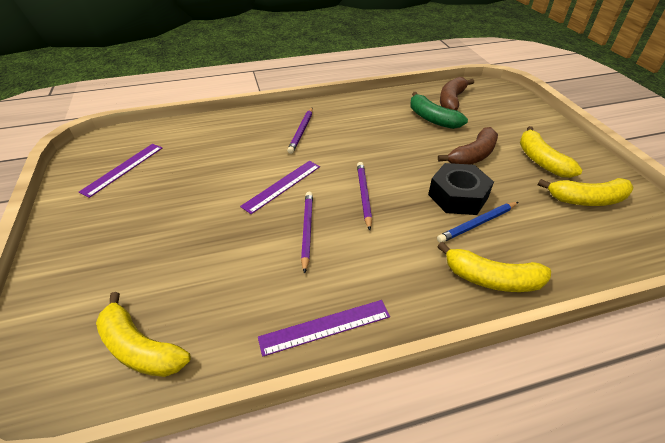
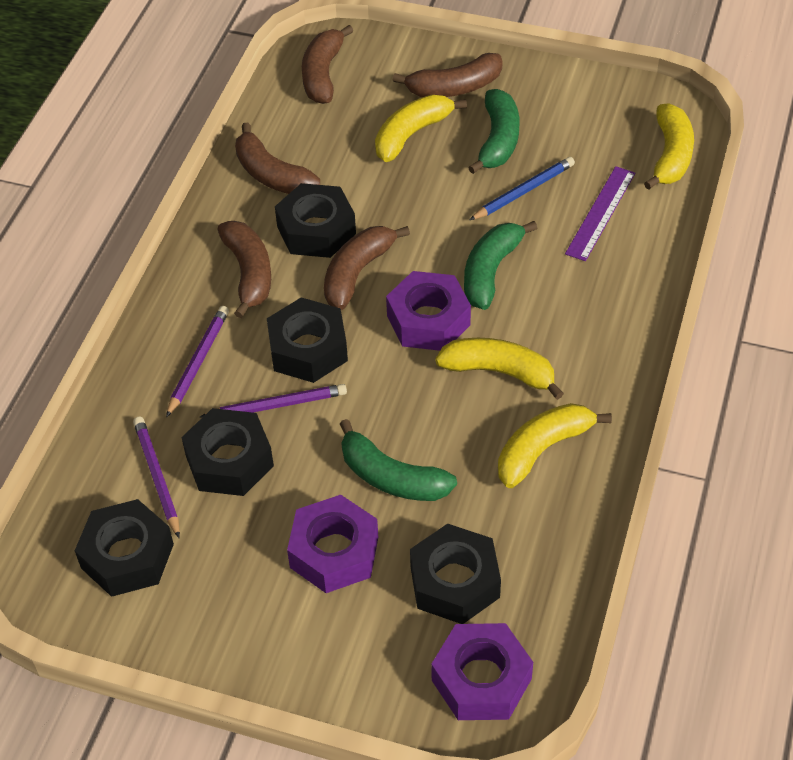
black nut: 1 -> 5
brown banana: 2 -> 5
green banana: 1 -> 3
purple nut: 0 -> 3
purple ruler: 3 -> 1

